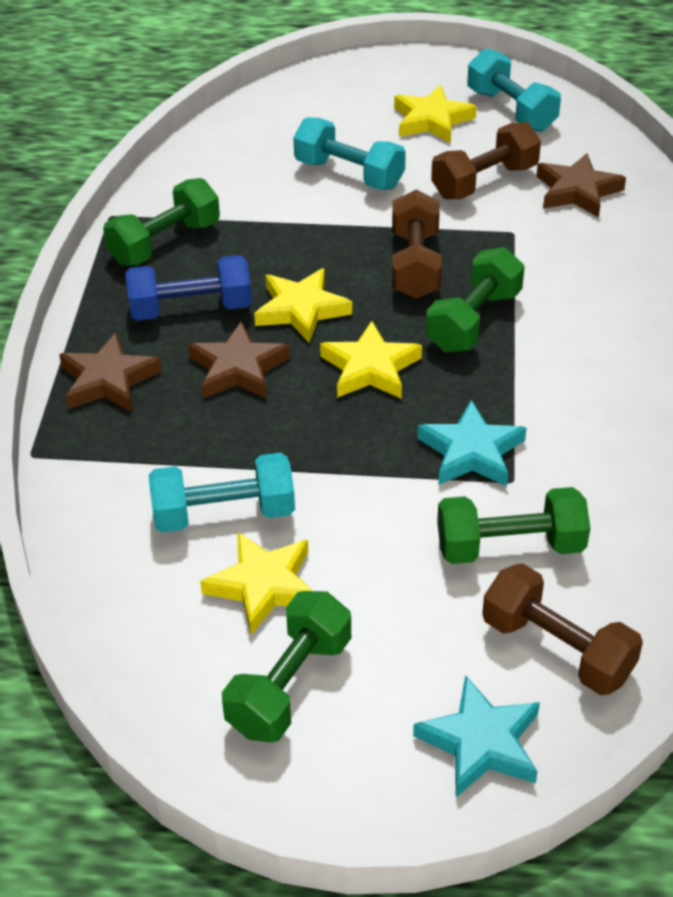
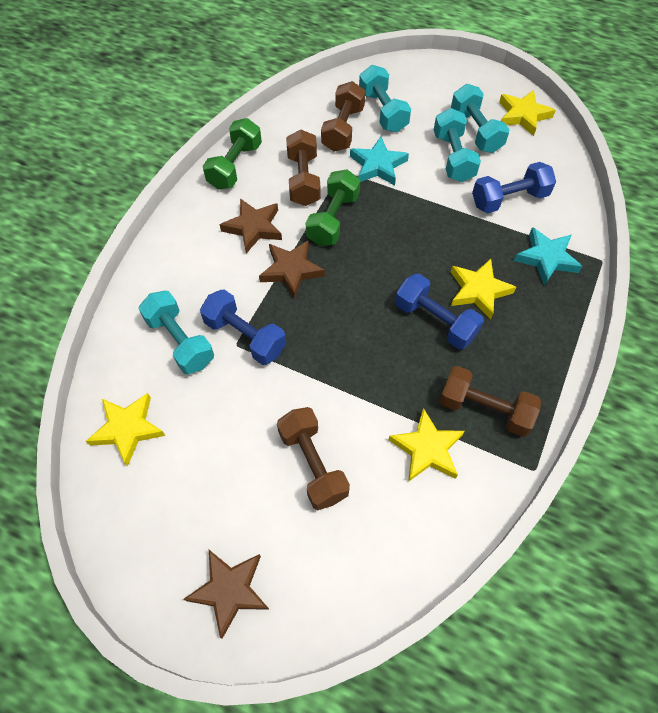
blue dumbbell: 1 -> 3
brown dumbbell: 3 -> 4
green dumbbell: 4 -> 2
turquoise dumbbell: 3 -> 4

